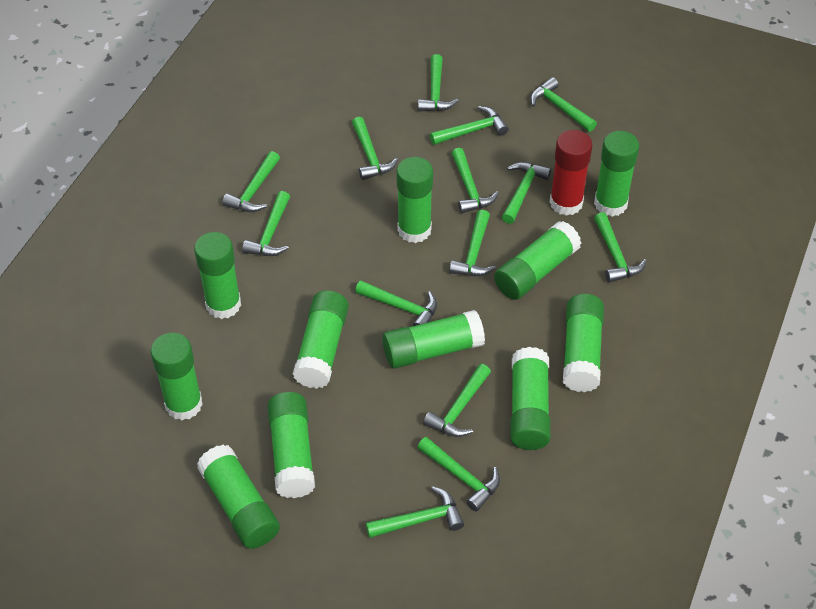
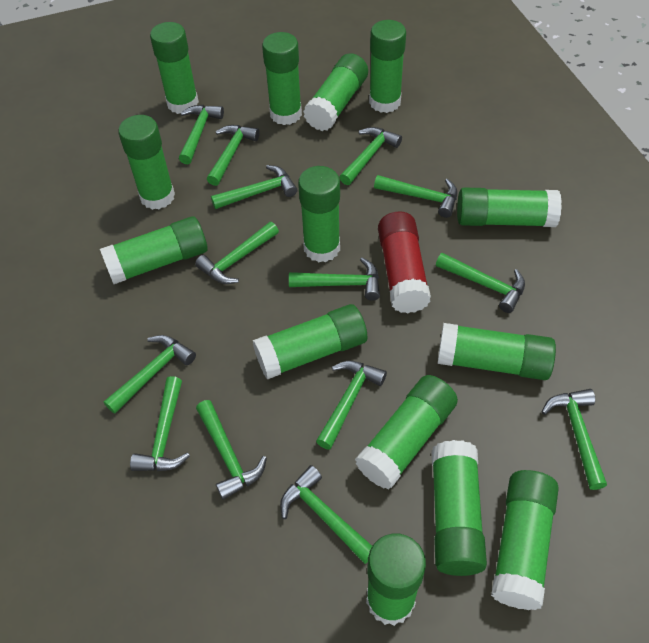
green glue stick: 11 -> 14

